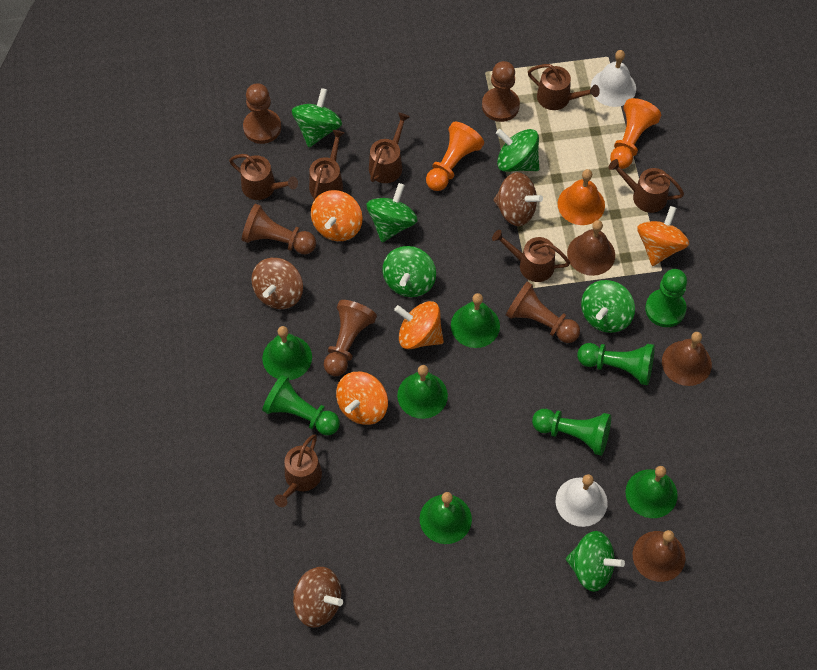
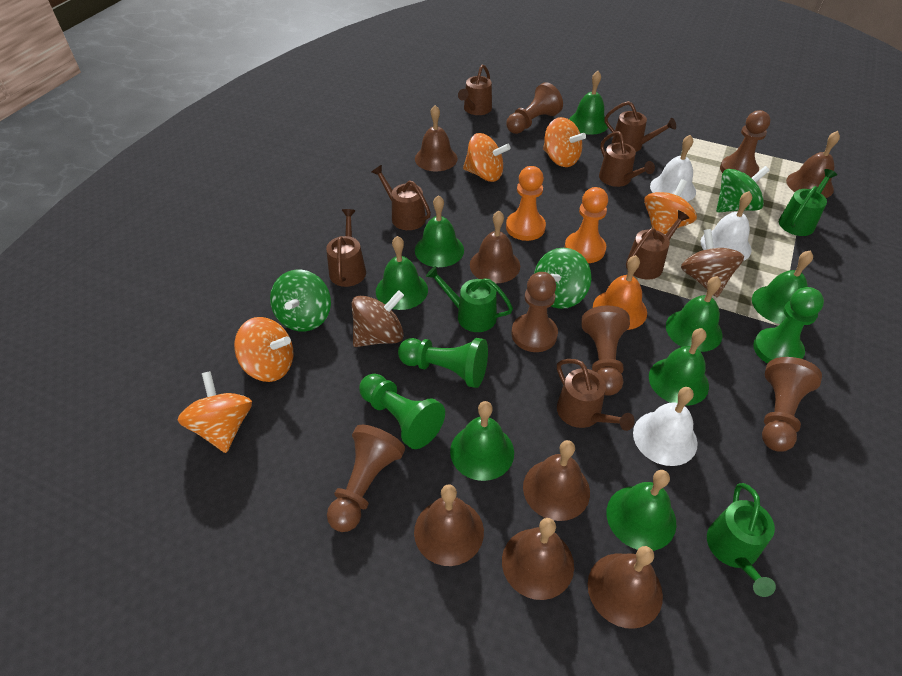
brown bell: 3 -> 7
brown pawn: 5 -> 6
brown spinning top: 3 -> 2
green bell: 5 -> 8
green pawn: 4 -> 3
green spinning top: 6 -> 3
green watering can: 0 -> 3
orange spinning top: 4 -> 5
white bell: 2 -> 3

